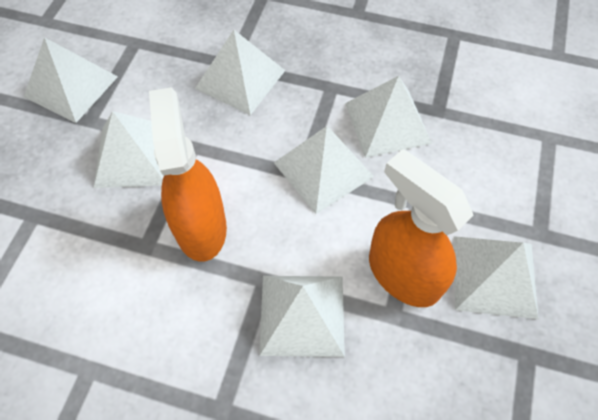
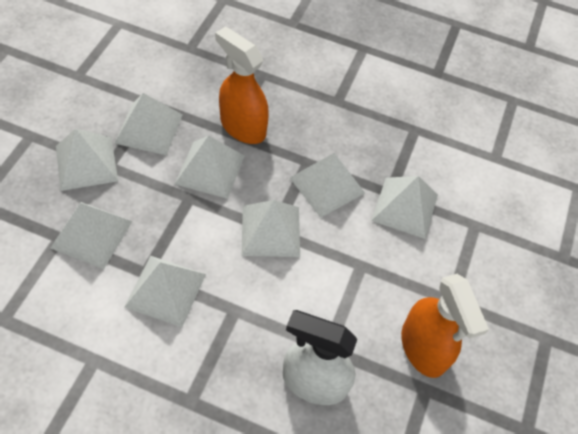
white pyramid: 7 -> 8
white spray bottle: 0 -> 1

